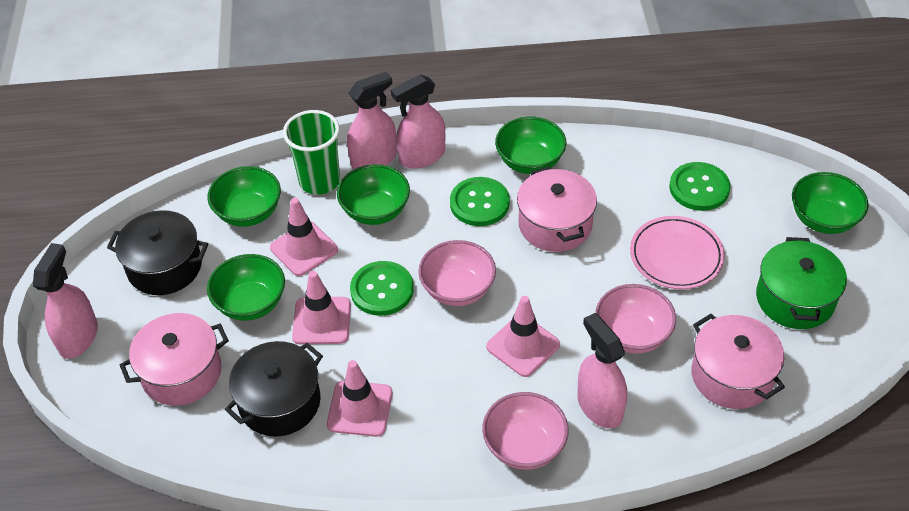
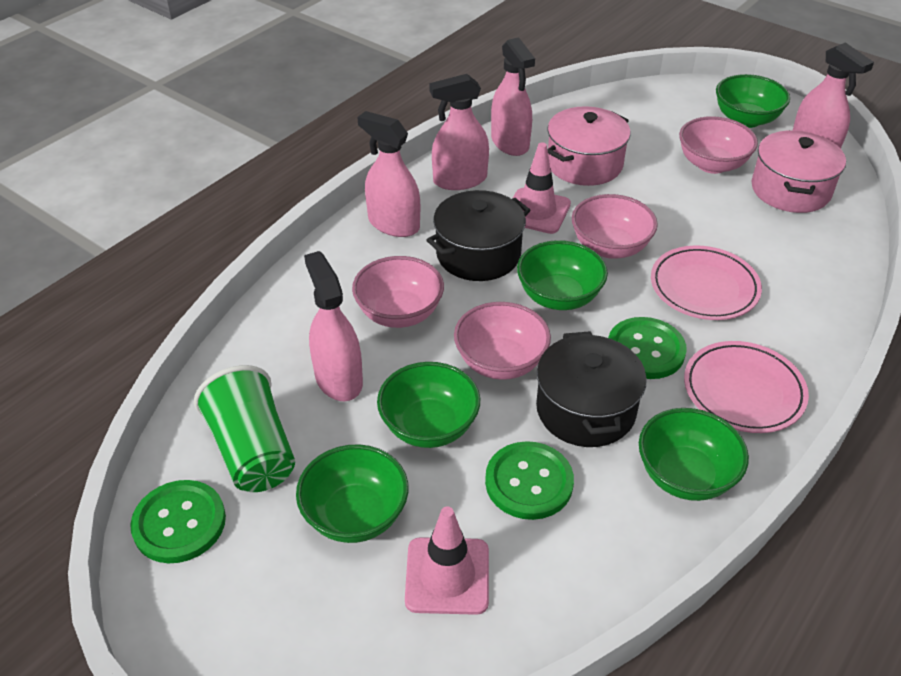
green pot: 1 -> 0
pink bowl: 3 -> 4
pink plate: 1 -> 2
pink pot: 3 -> 2
pink spray bottle: 4 -> 5
pink traffic cone: 4 -> 2

